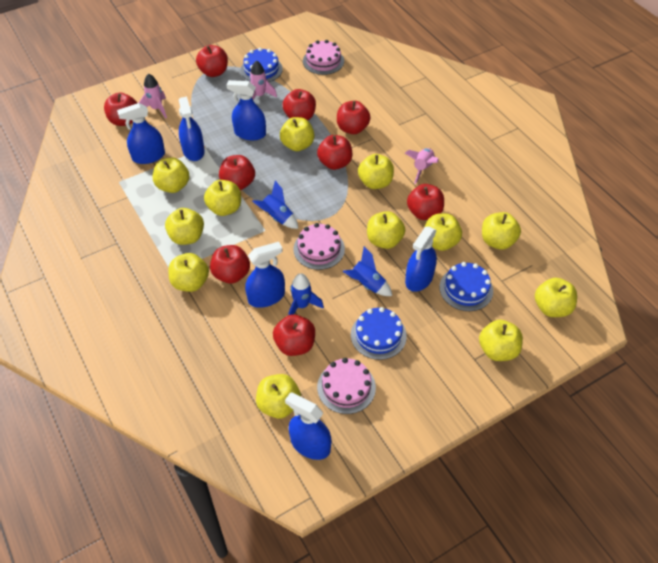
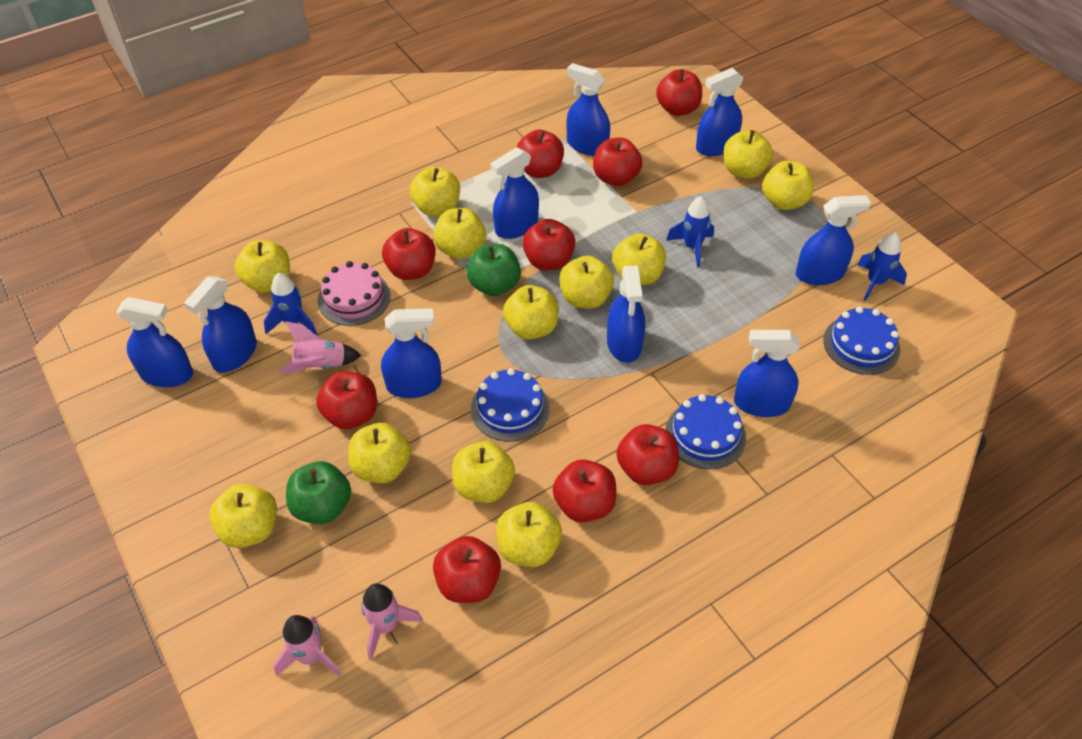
blue spray bottle: 6 -> 9
green apple: 0 -> 2
pink cake: 3 -> 1

